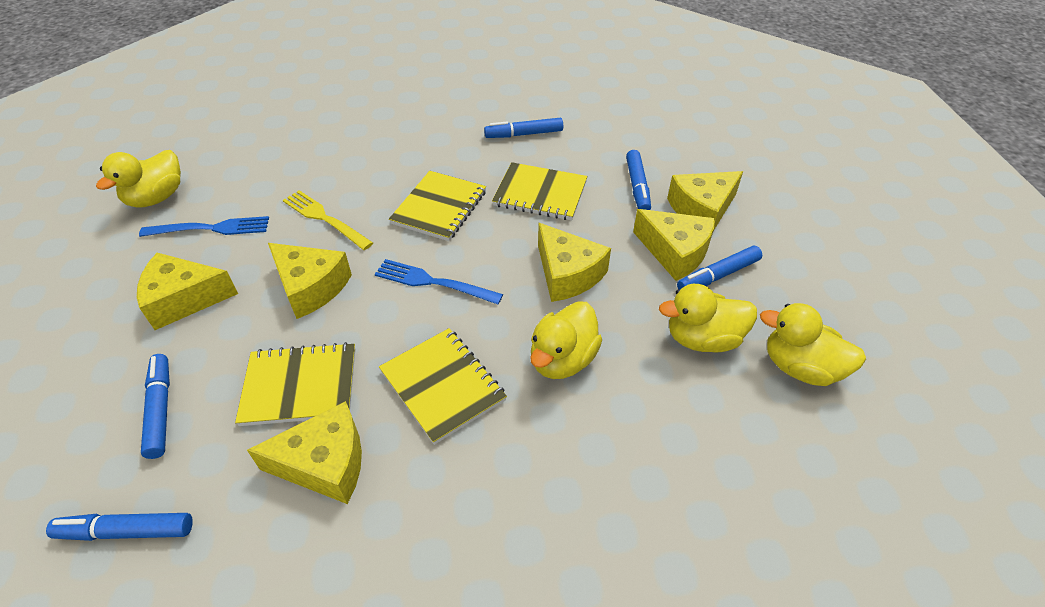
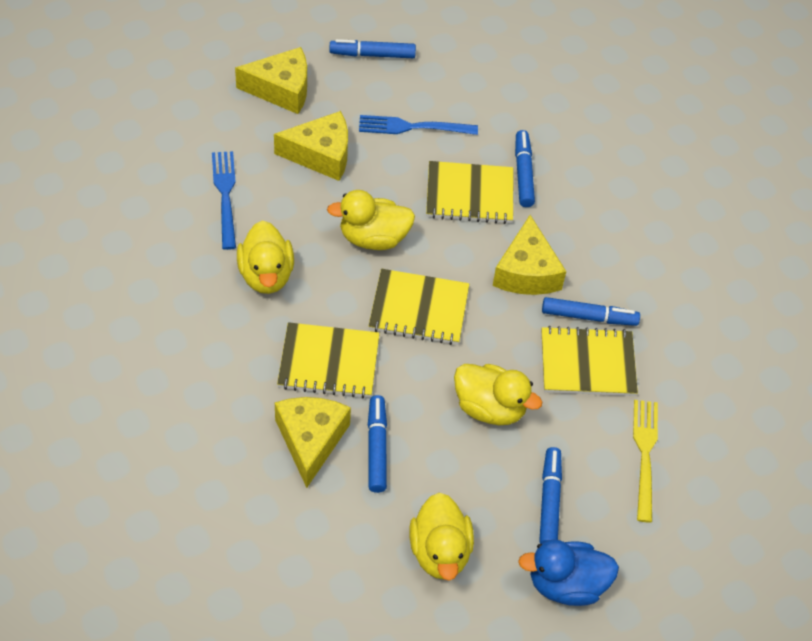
blue duck: 0 -> 1
yellow cheese: 6 -> 4

